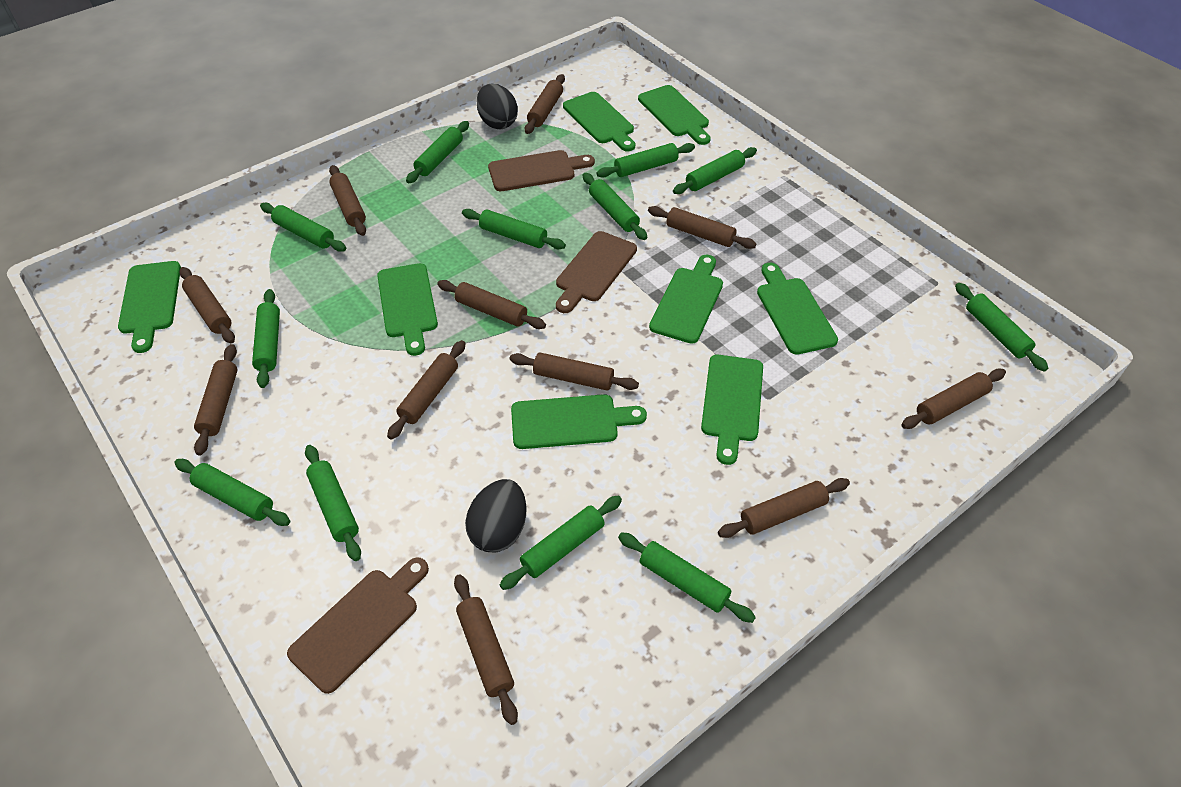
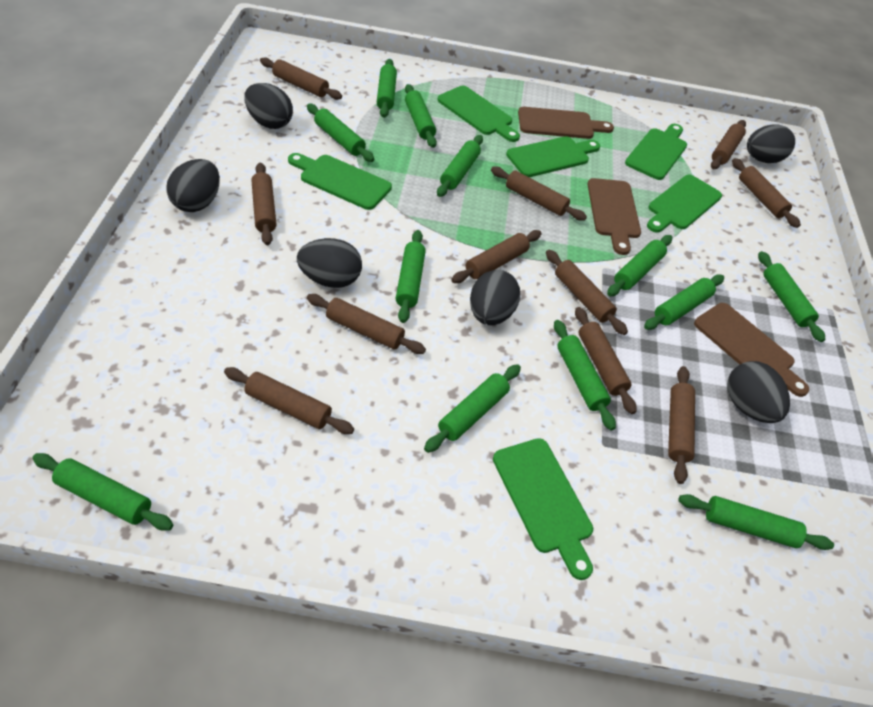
black egg: 2 -> 6
green cutting board: 8 -> 6

